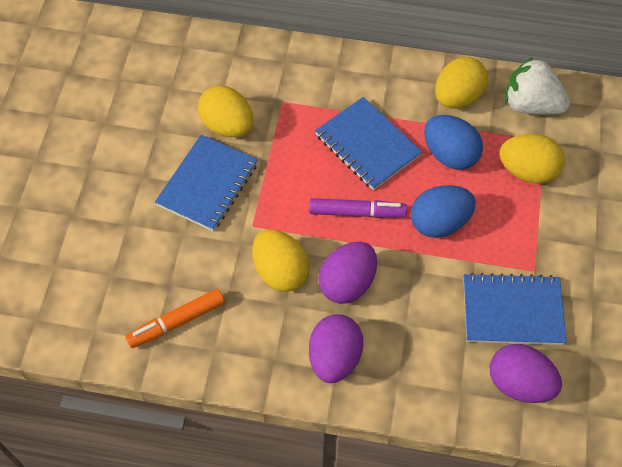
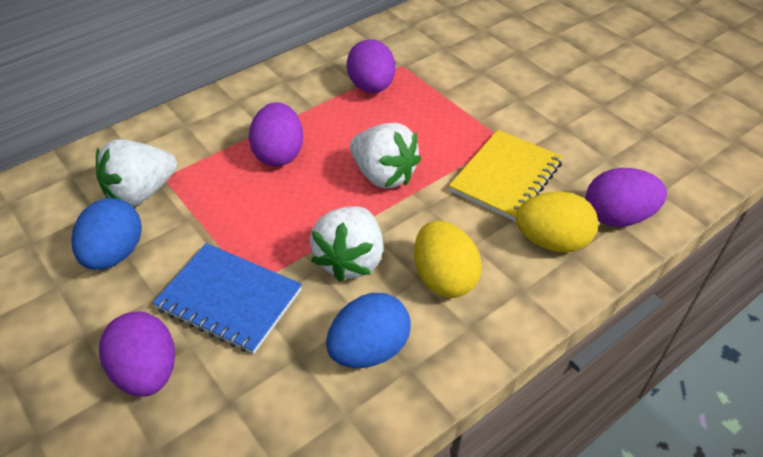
blue notebook: 3 -> 1
orange marker: 1 -> 0
purple egg: 3 -> 4
purple marker: 1 -> 0
white strawberry: 1 -> 3
yellow egg: 4 -> 2
yellow notebook: 0 -> 1

